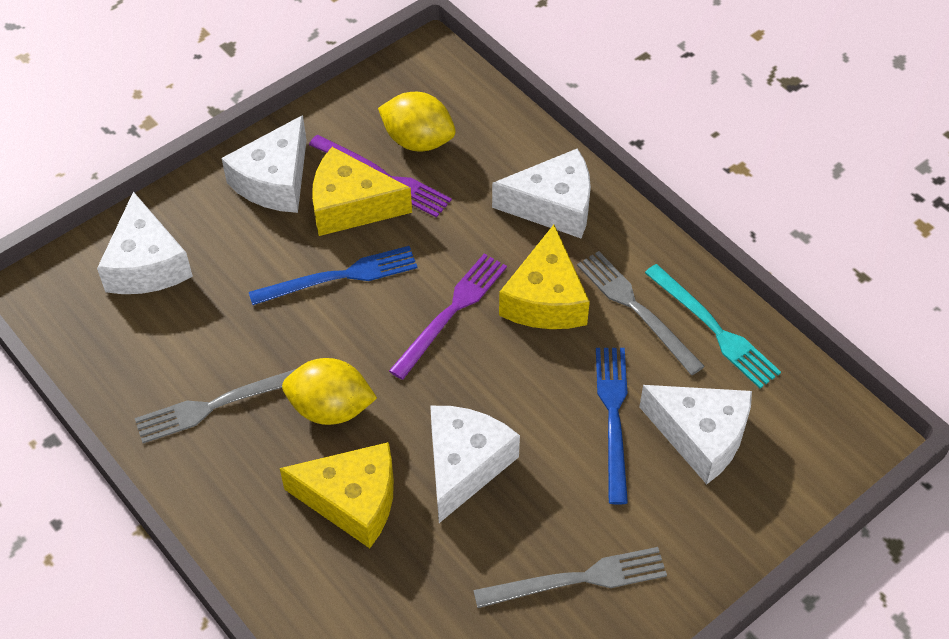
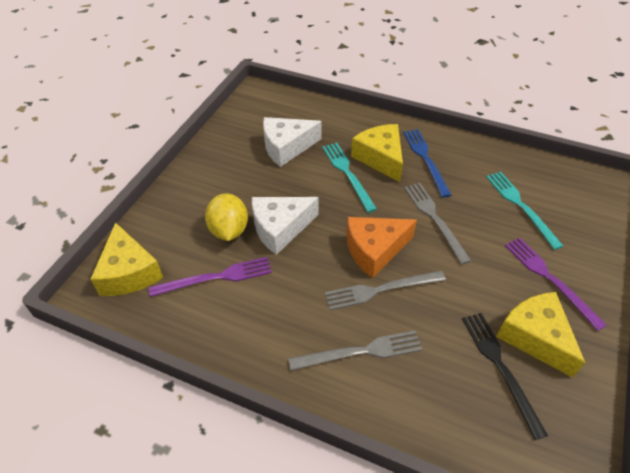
black fork: 0 -> 1
blue fork: 2 -> 1
orange cheese: 0 -> 1
turquoise fork: 1 -> 2
white cheese: 5 -> 2
yellow lemon: 2 -> 1

